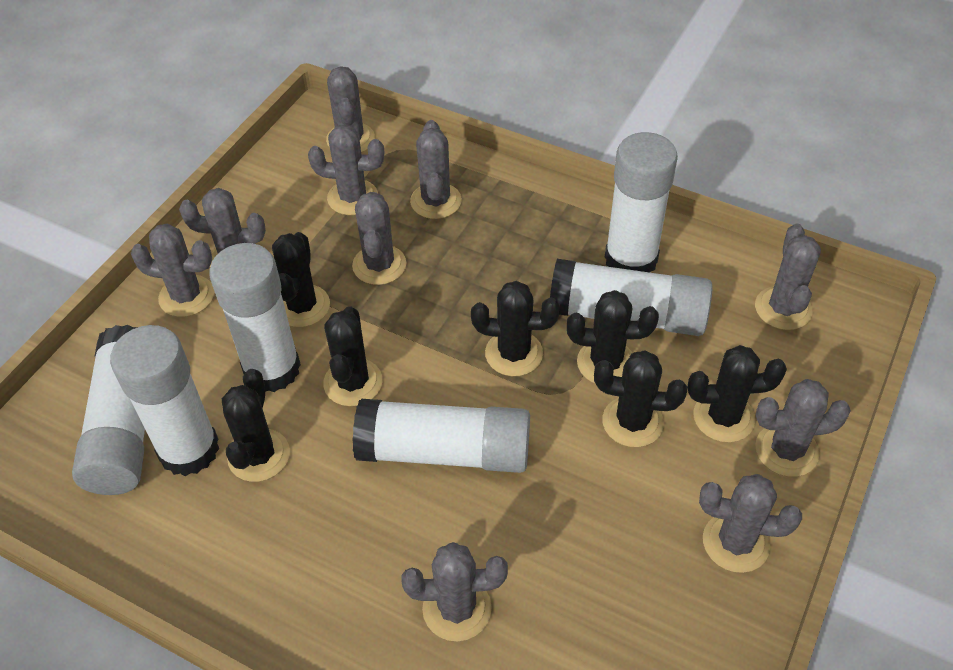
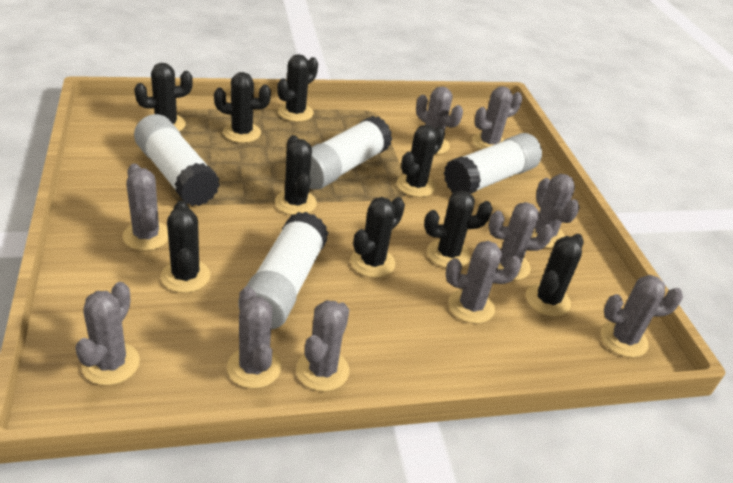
black cactus: 7 -> 9
white glue stick: 6 -> 4

